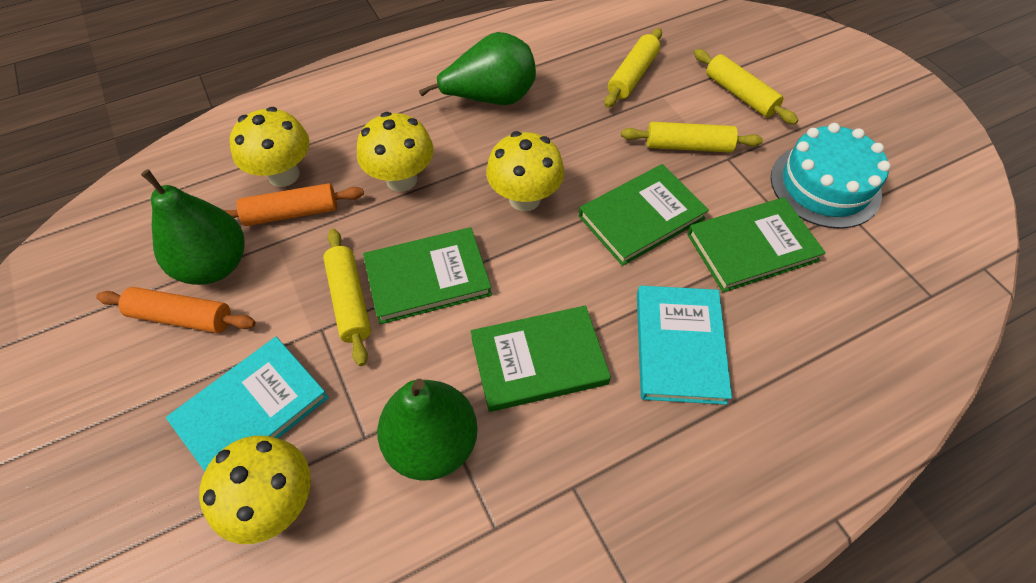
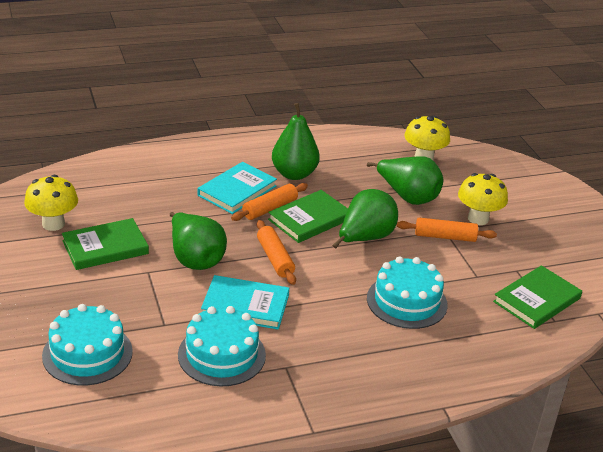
green book: 4 -> 3
green pear: 3 -> 4
orange rolling pin: 2 -> 3
turquoise cake: 1 -> 3
yellow mushroom: 4 -> 3
yellow rolling pin: 4 -> 0

